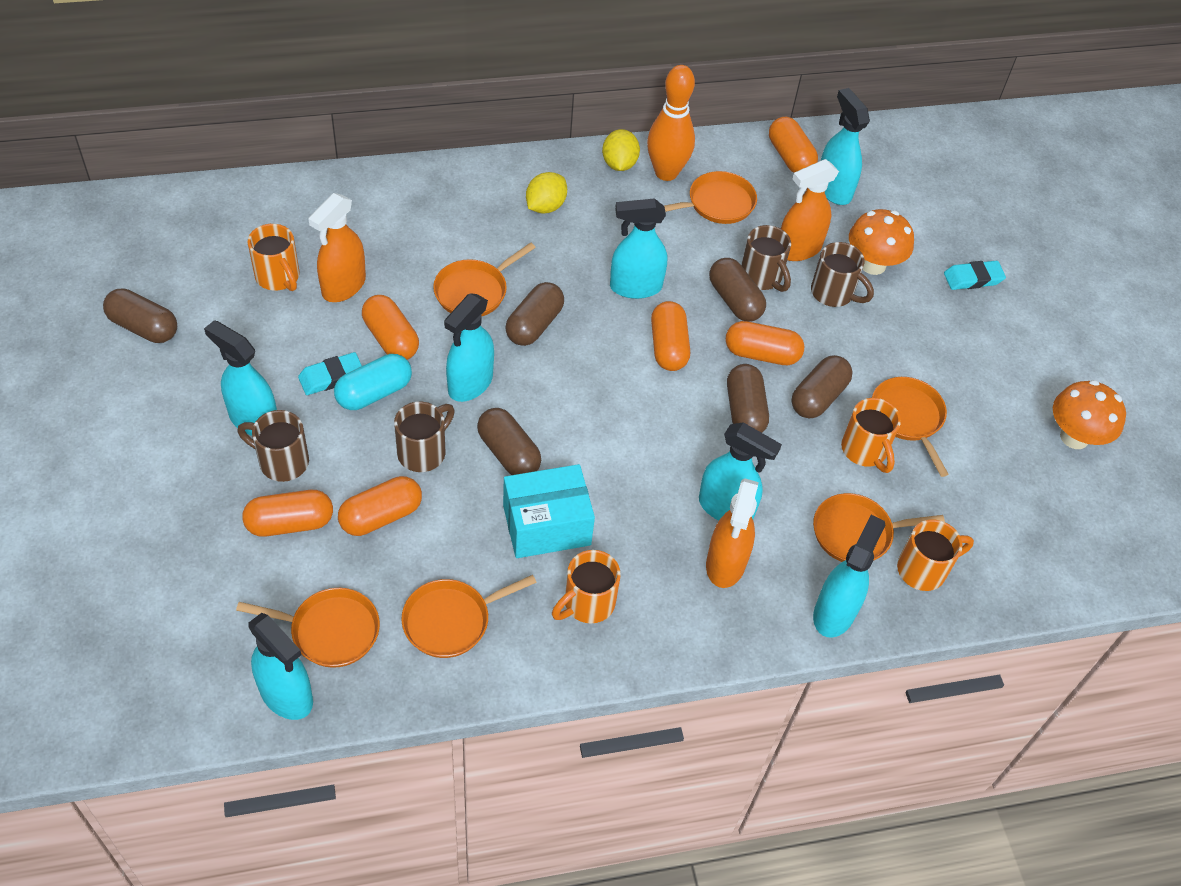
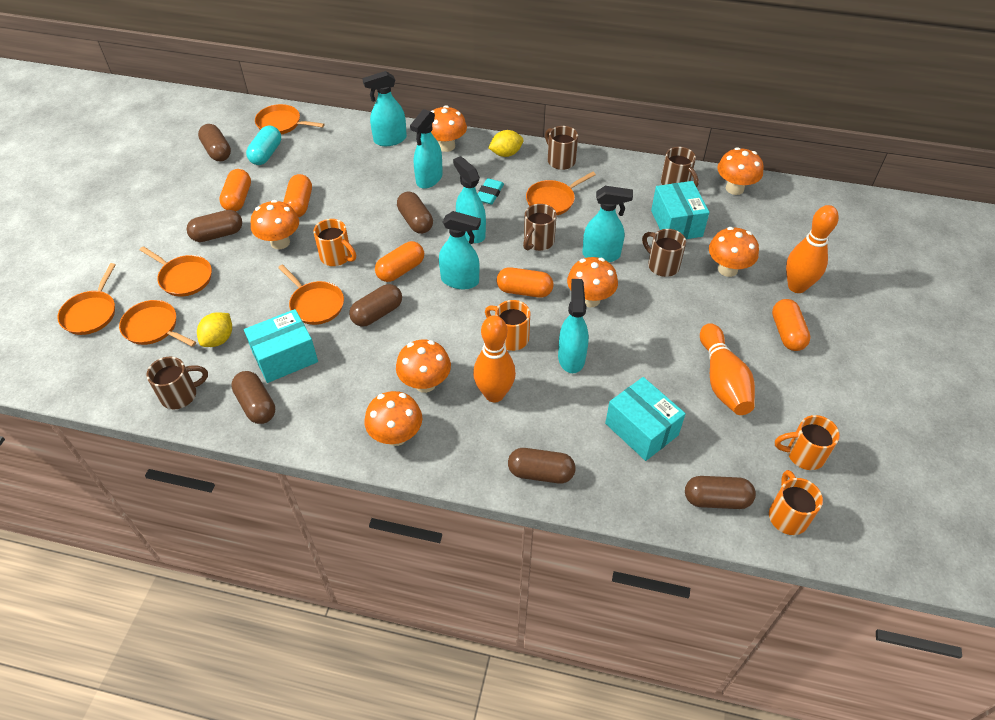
brown capsule: 6 -> 7
brown mug: 4 -> 5
orange bowling pin: 1 -> 3
orange capsule: 6 -> 5
orange mushroom: 2 -> 7
orange spray bottle: 3 -> 0
turquoise box: 1 -> 3
turquoise eraser: 2 -> 1
turquoise spray bottle: 7 -> 6

